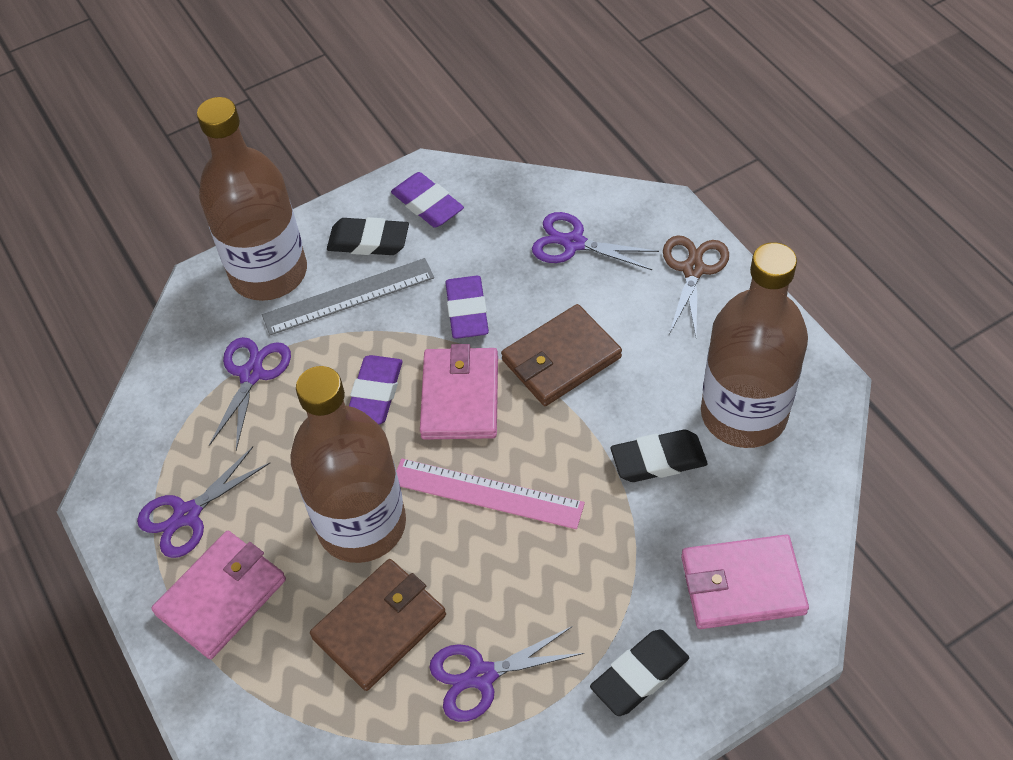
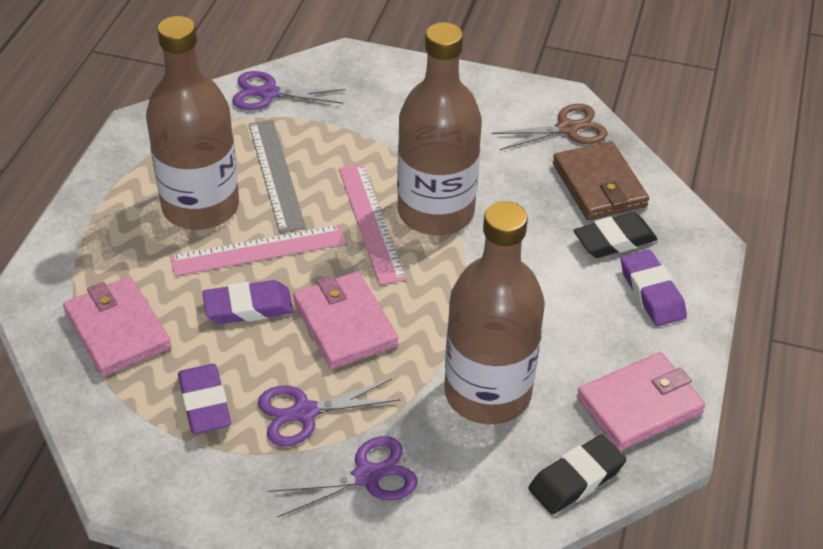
black eraser: 3 -> 2
brown wallet: 2 -> 1
pink ruler: 1 -> 2
purple scissors: 4 -> 3

